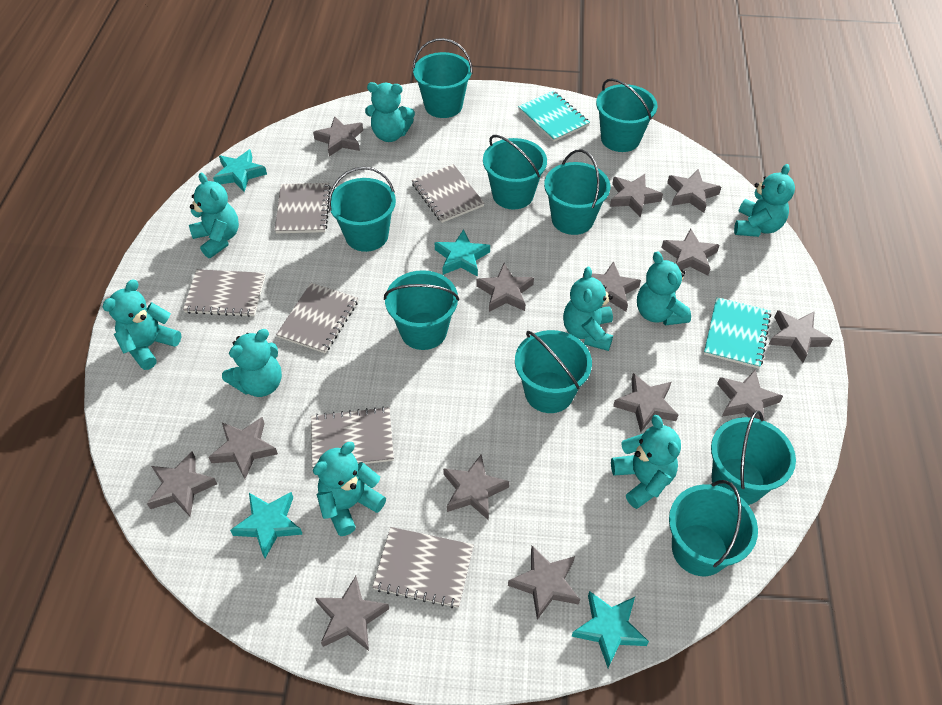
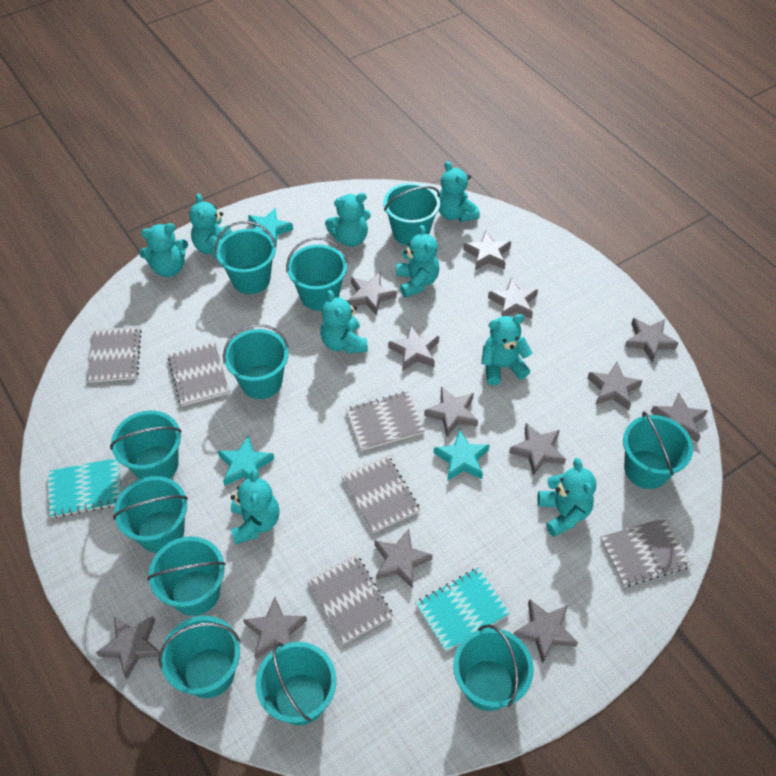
grey star: 14 -> 13
turquoise bucket: 9 -> 11
turquoise star: 4 -> 3

